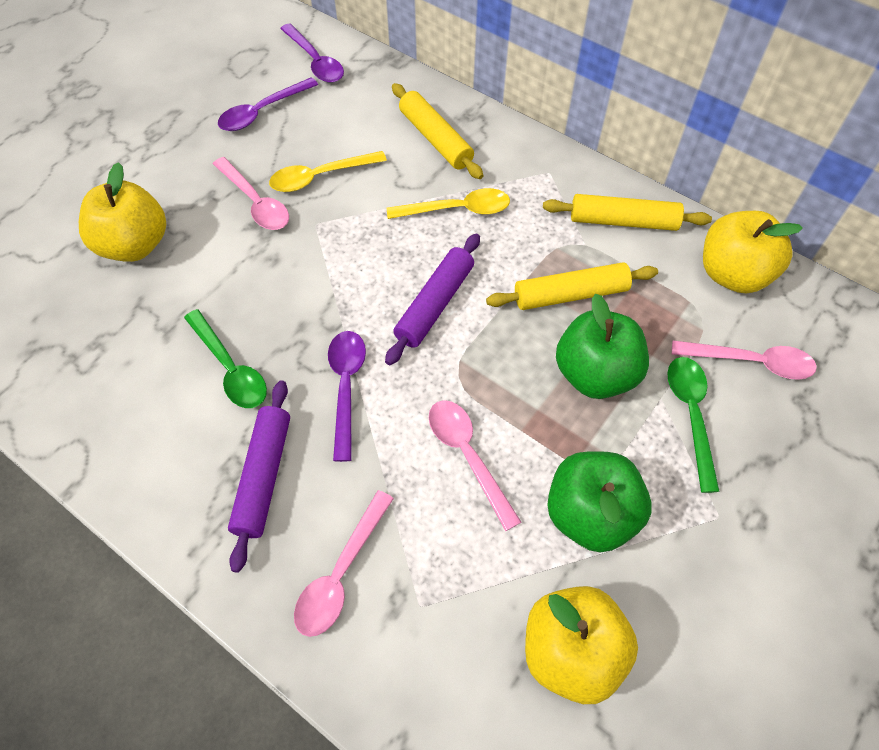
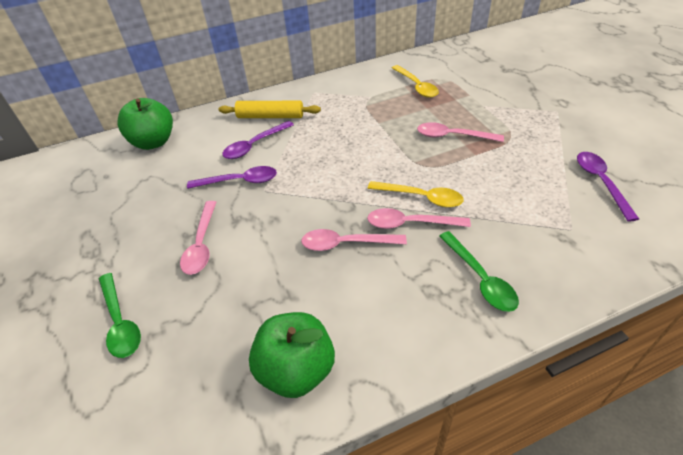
purple rolling pin: 2 -> 0
yellow apple: 3 -> 0
yellow rolling pin: 3 -> 1

